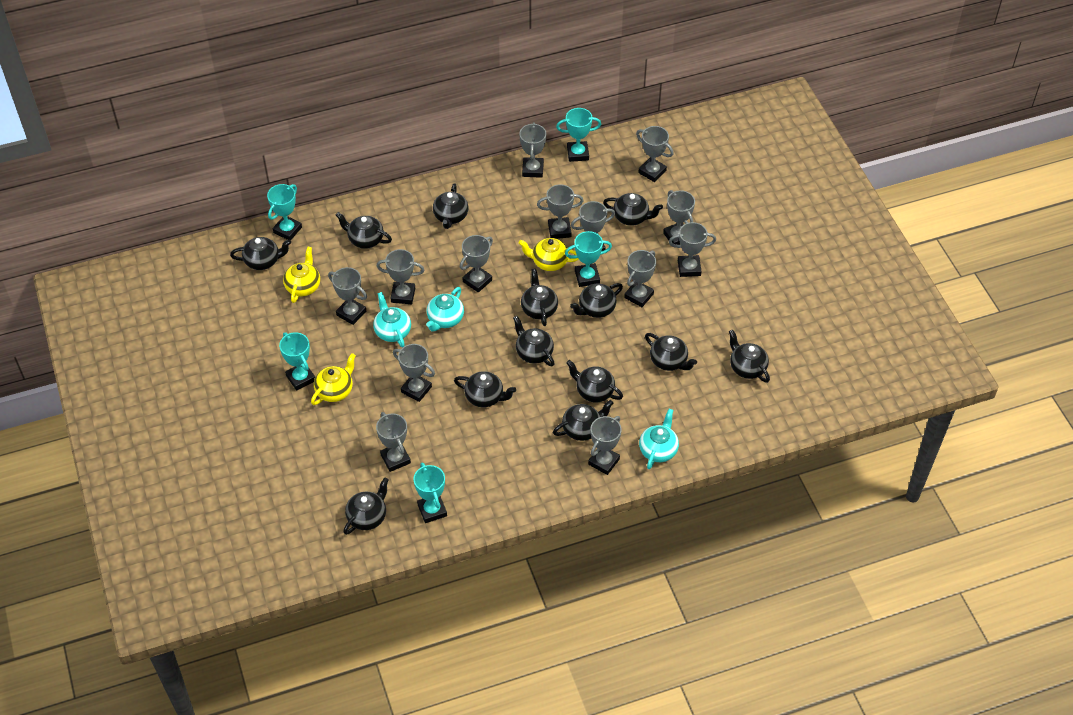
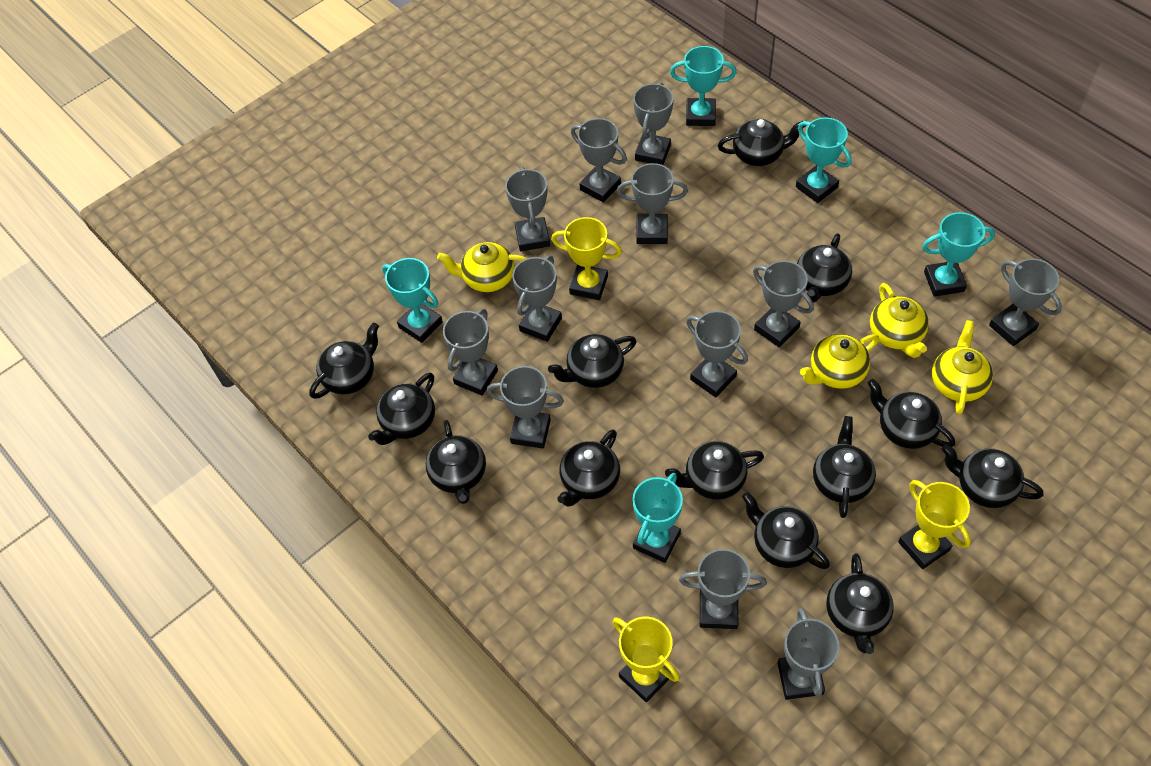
grey trophy: 13 -> 12
turquoise teapot: 3 -> 0
yellow teapot: 3 -> 4
yellow trophy: 0 -> 3

